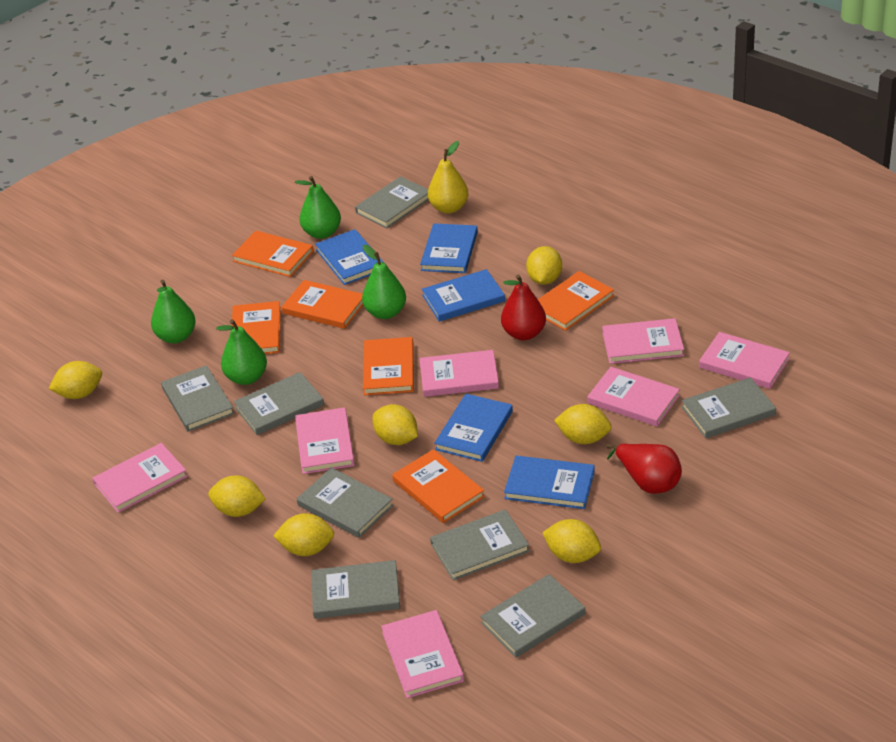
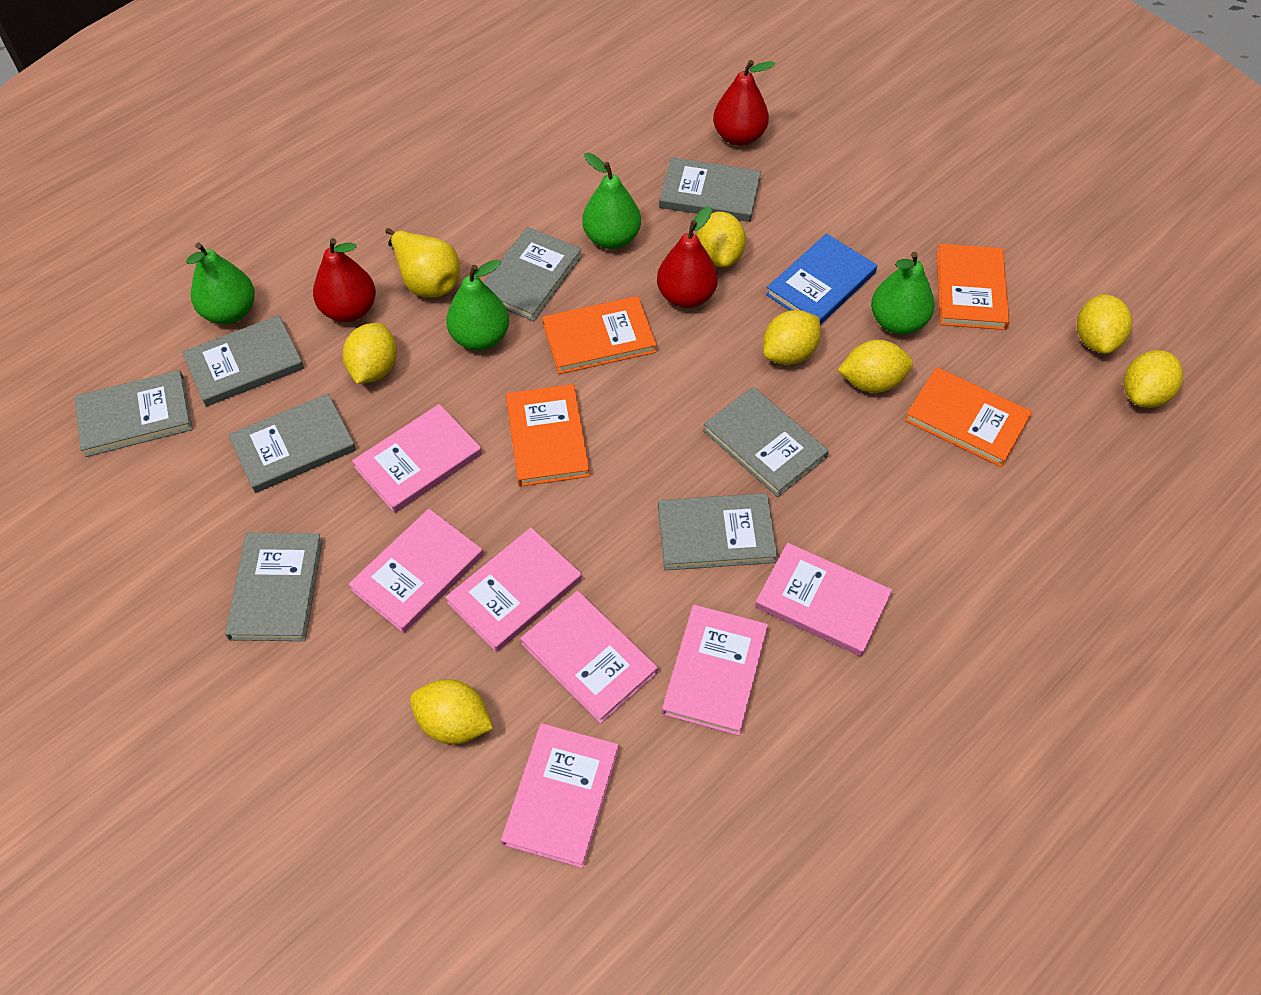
blue book: 5 -> 1
orange book: 6 -> 4
red pear: 2 -> 3

